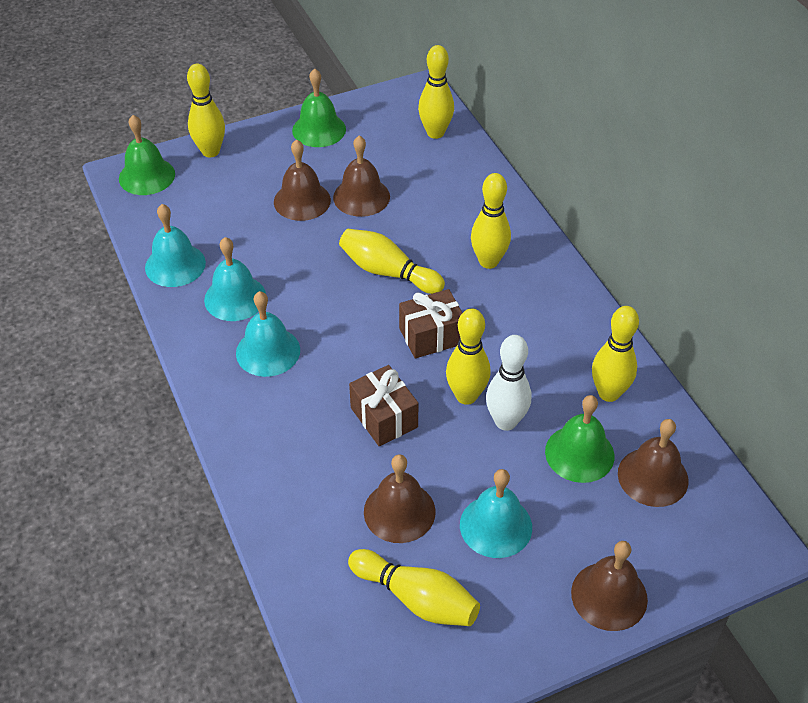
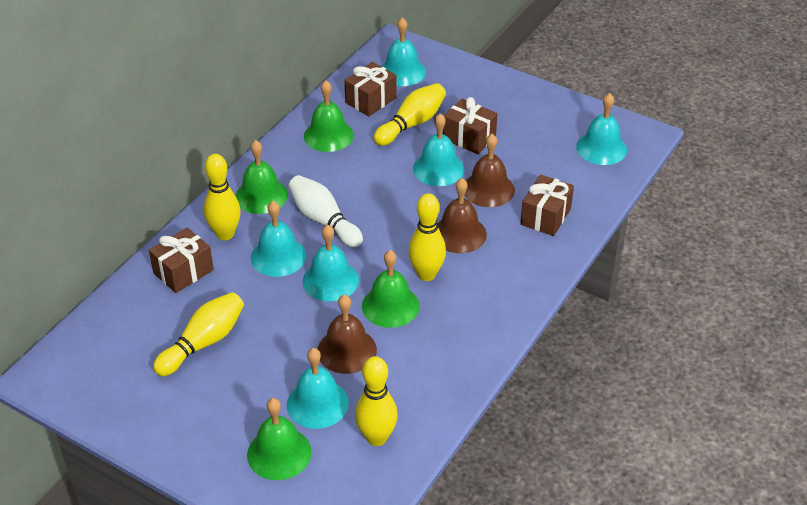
brown bell: 5 -> 3
brown gift: 2 -> 4
green bell: 3 -> 4
turquoise bell: 4 -> 6
yellow bowling pin: 7 -> 5

